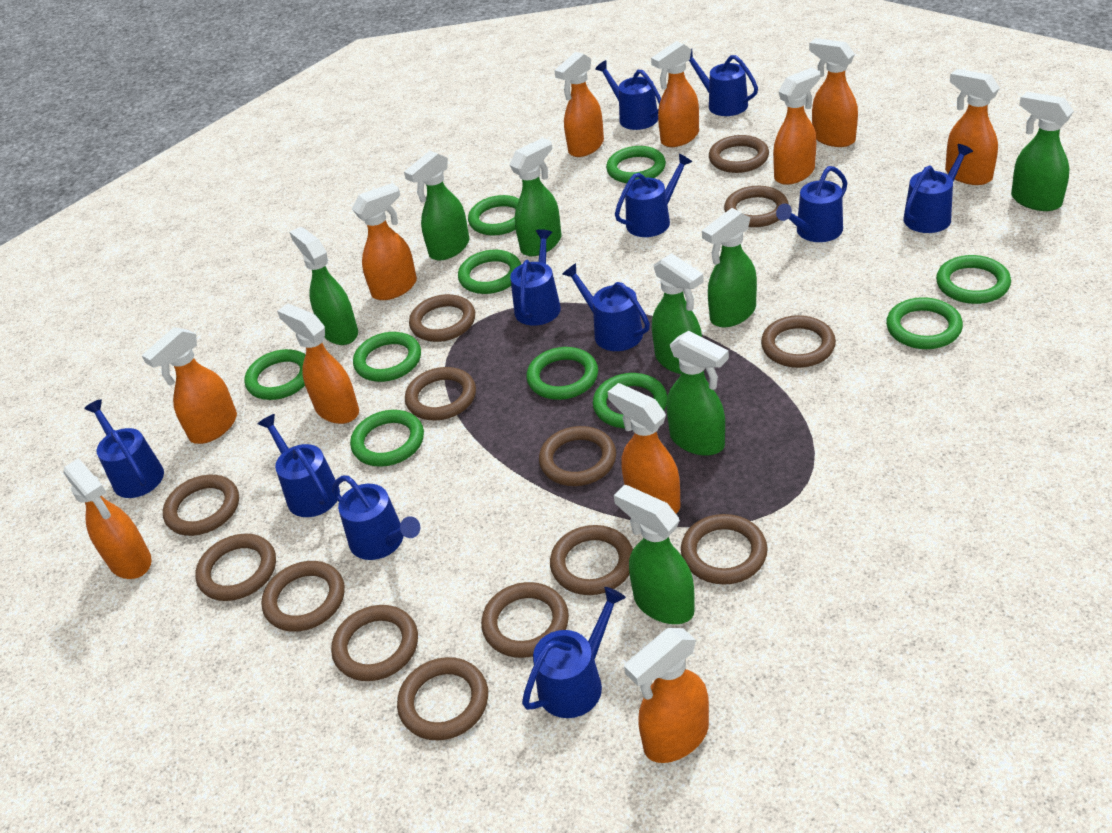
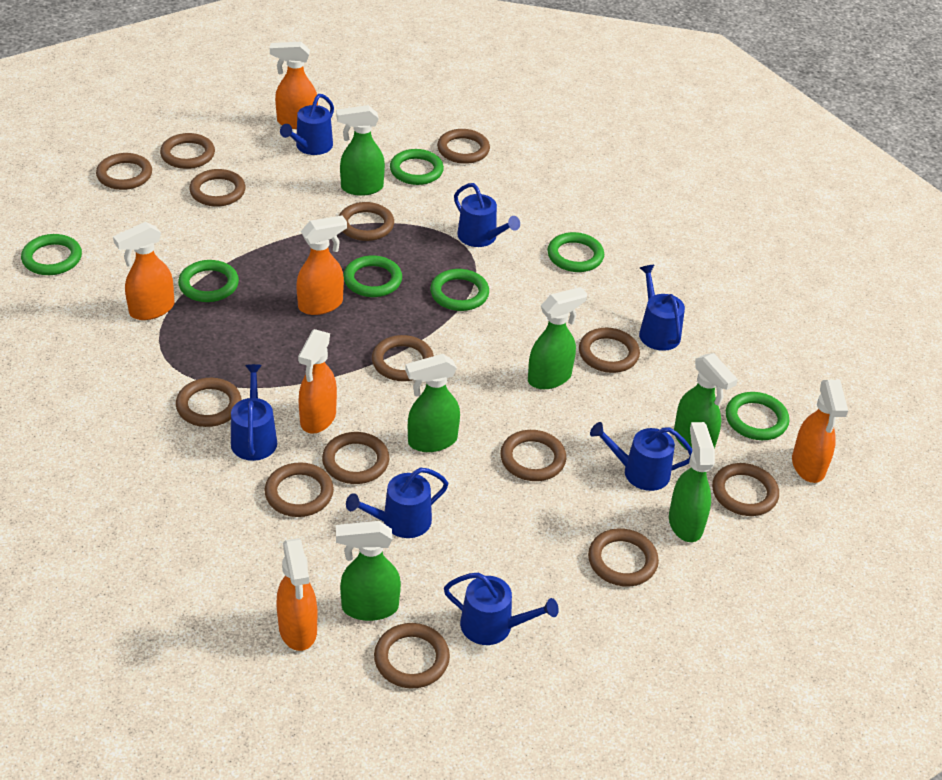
blue watering can: 11 -> 7
green ring: 10 -> 7
green spray bottle: 8 -> 6
orange spray bottle: 11 -> 6

